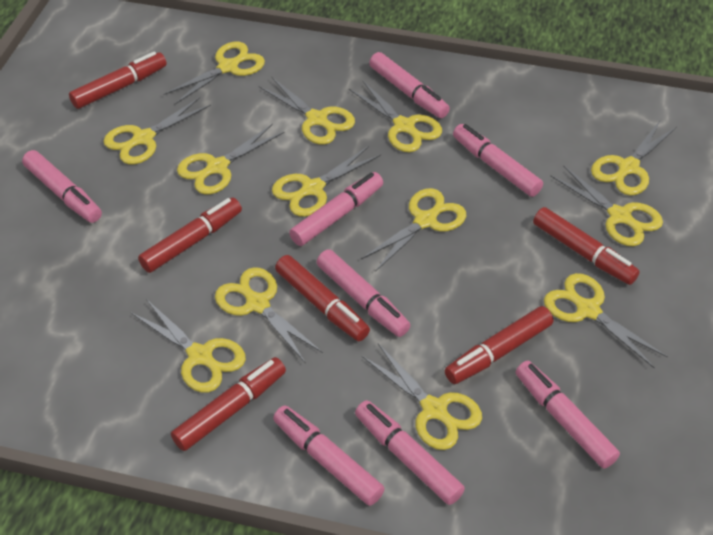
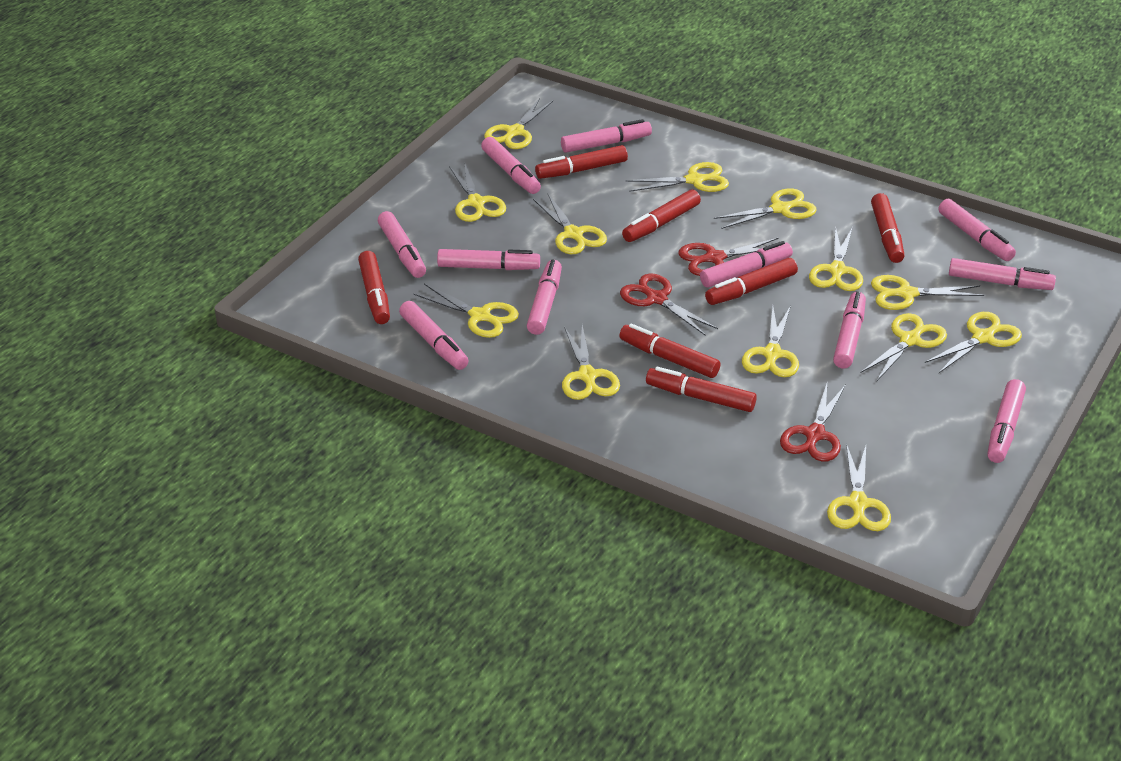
pink marker: 8 -> 11
red marker: 6 -> 7
red scissors: 0 -> 3

